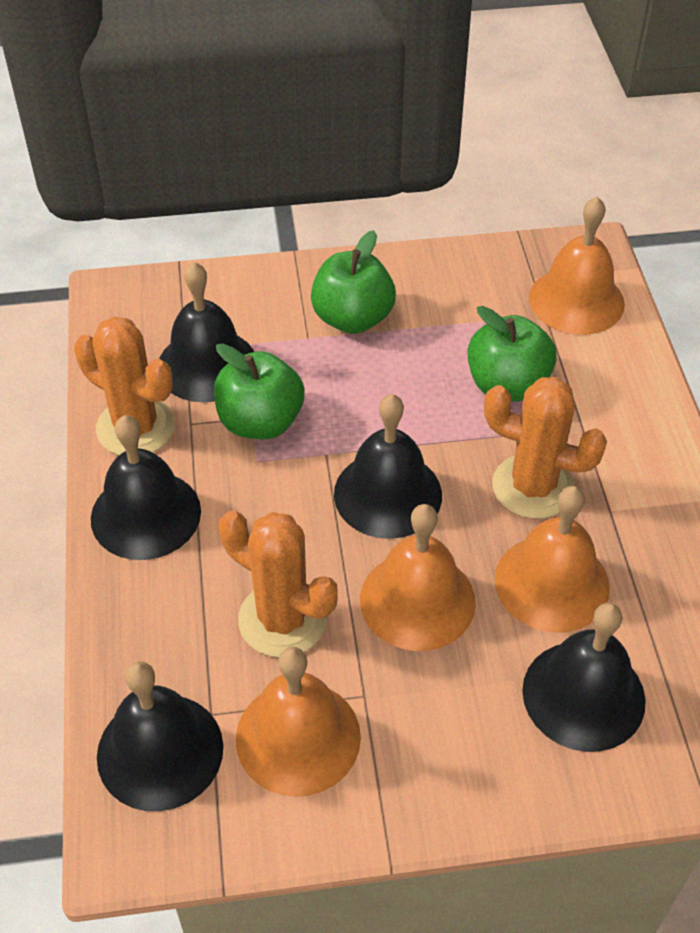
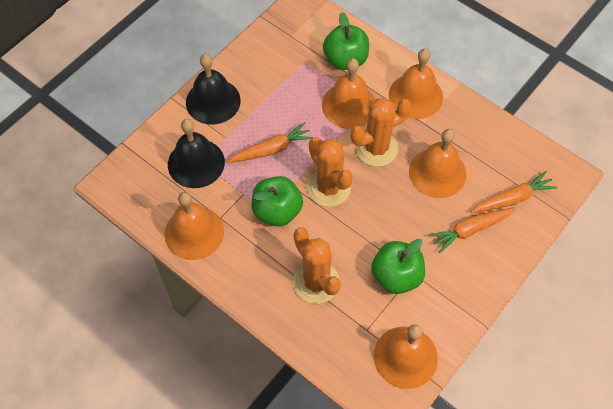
black bell: 5 -> 2
orange bell: 4 -> 5
orange carrot: 0 -> 3

